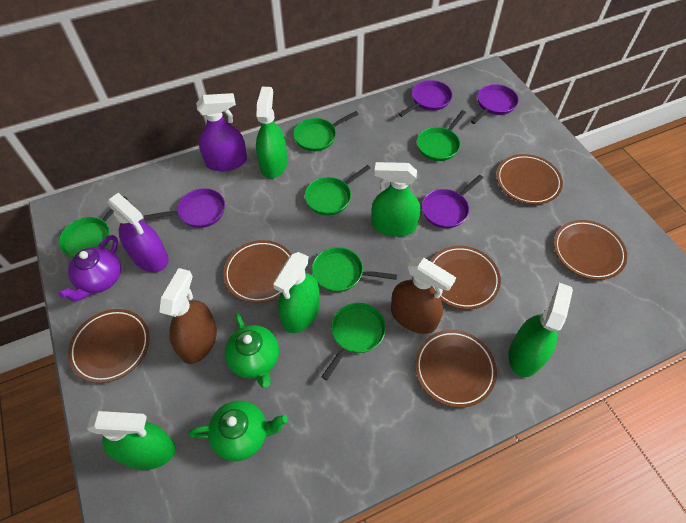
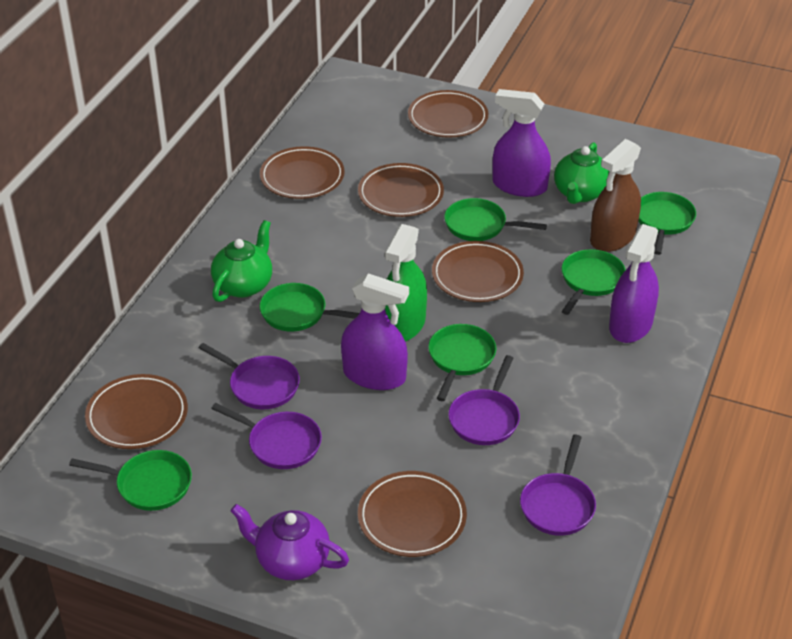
brown spray bottle: 2 -> 1
green spray bottle: 5 -> 1
purple spray bottle: 2 -> 3

